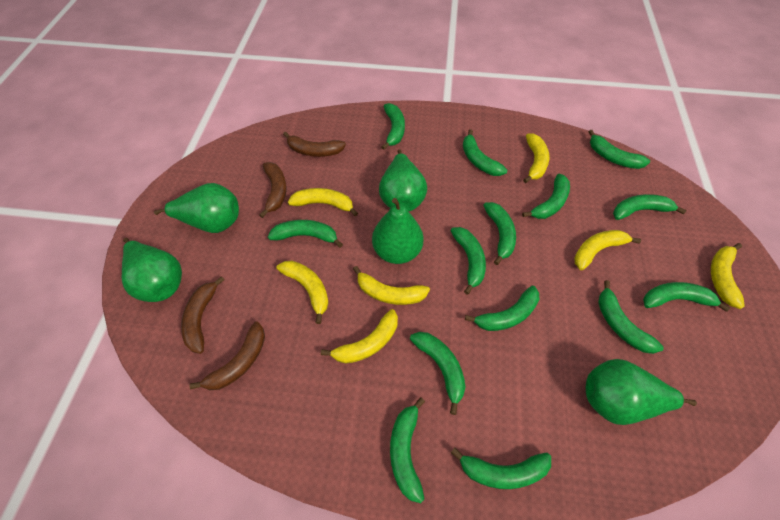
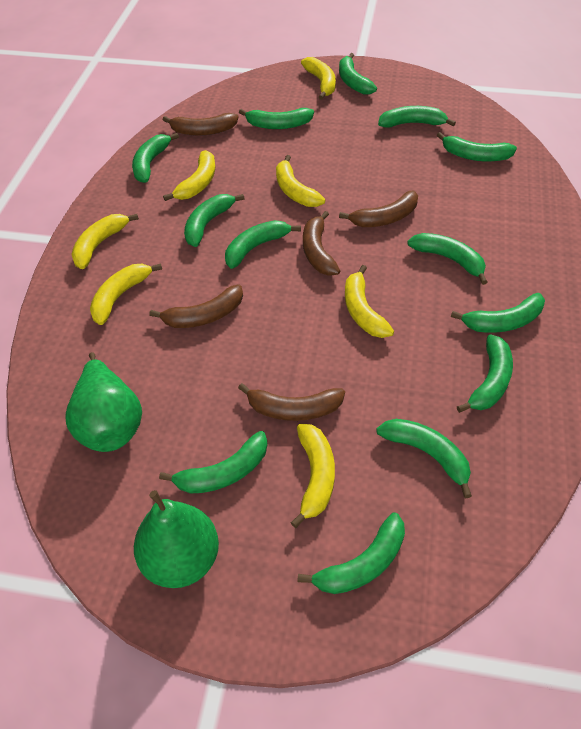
brown banana: 4 -> 5
green banana: 14 -> 13
green pear: 5 -> 2

